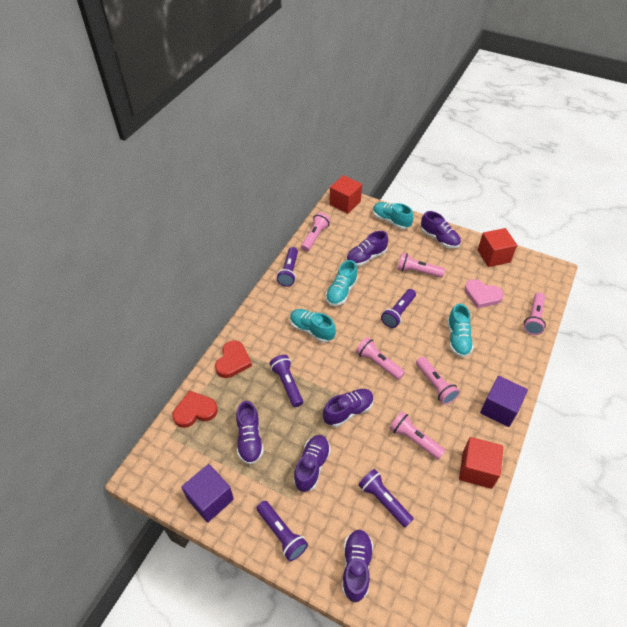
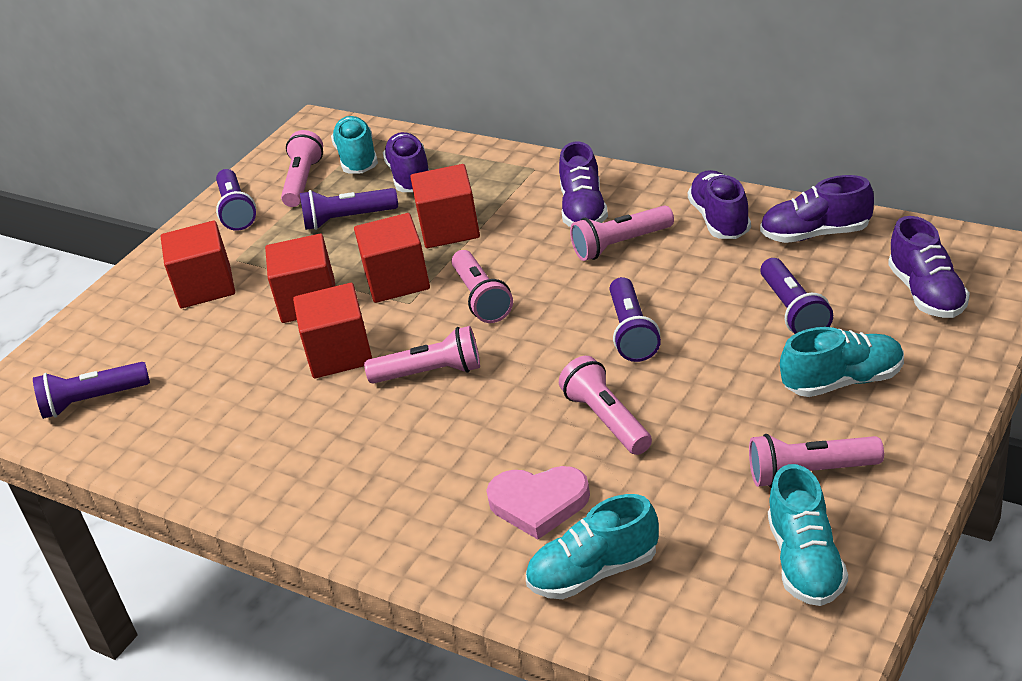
purple cube: 2 -> 0
purple shoe: 6 -> 5
red cube: 3 -> 5
red heart: 2 -> 0

